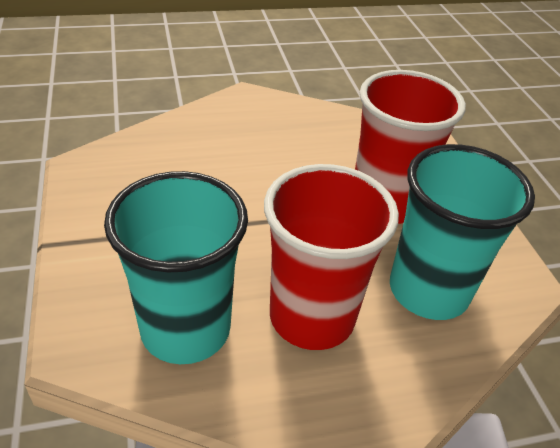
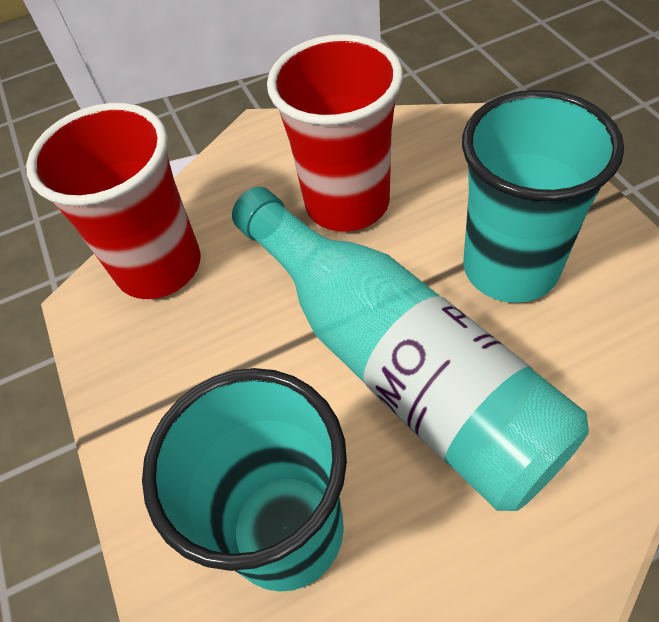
turquoise bottle: 0 -> 1

